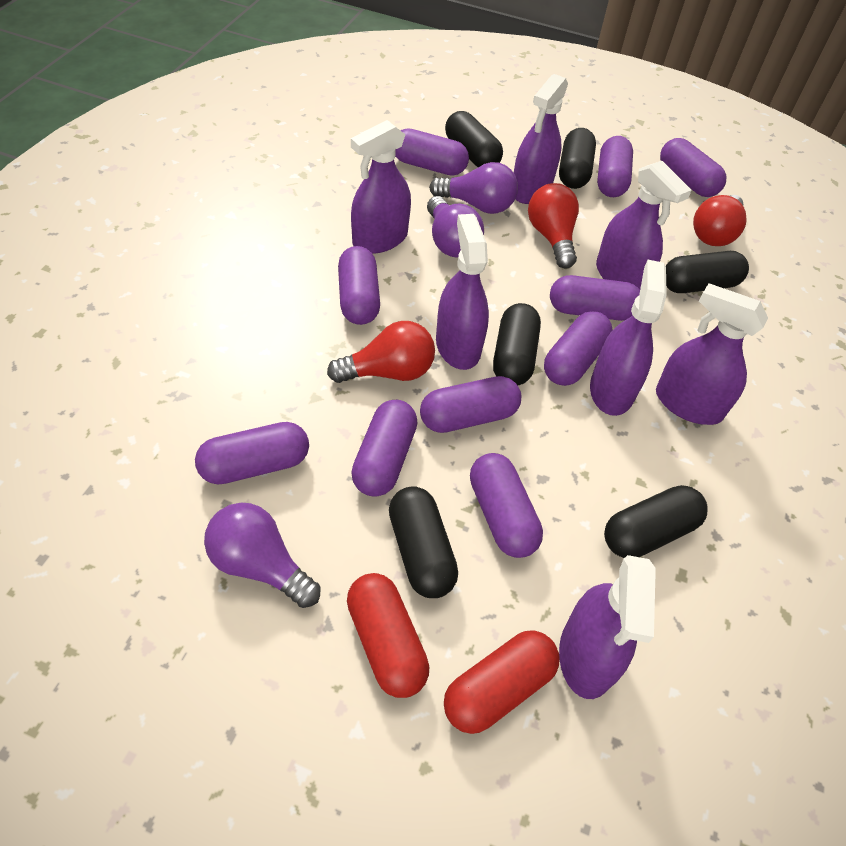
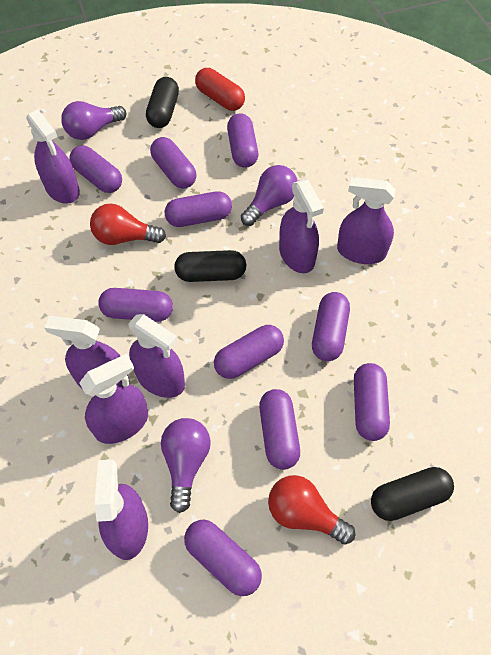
black capsule: 6 -> 3
red capsule: 2 -> 1
red light bulb: 3 -> 2

